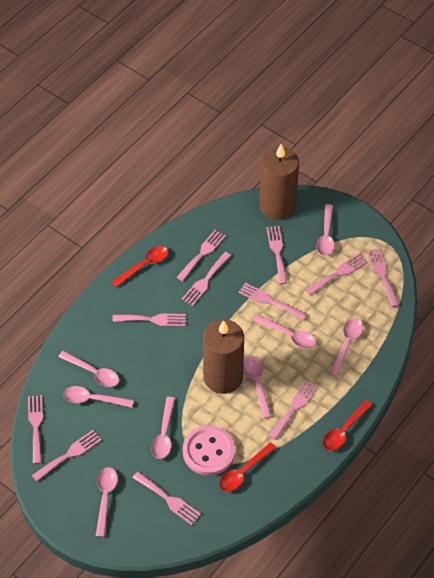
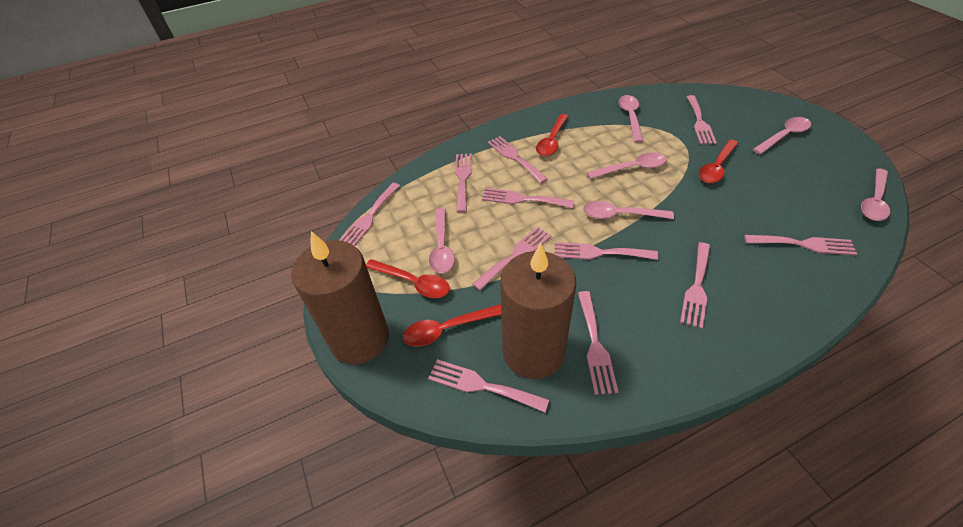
pink button: 1 -> 0
pink spoon: 8 -> 6
red spoon: 3 -> 4

